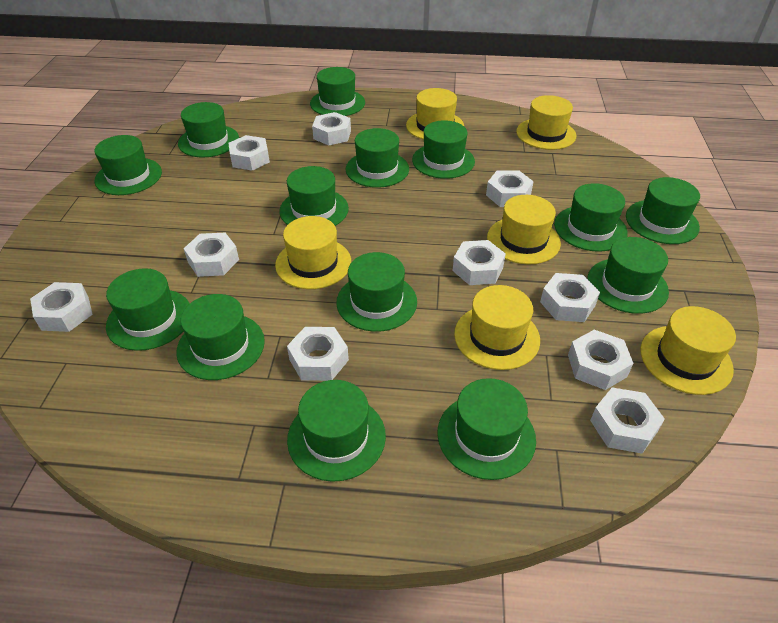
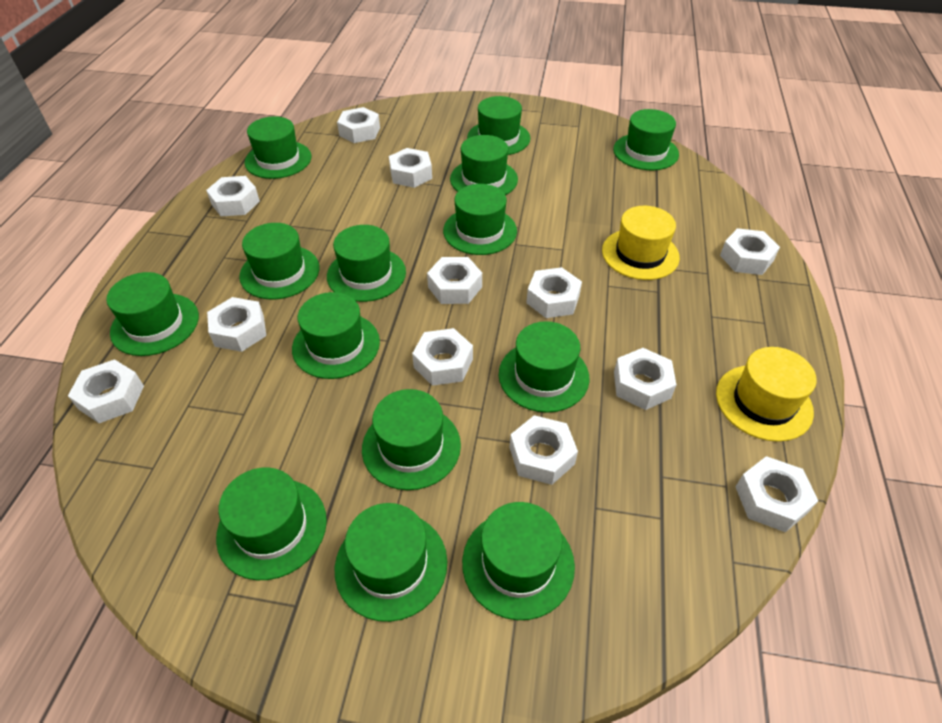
white nut: 10 -> 12
yellow hat: 6 -> 2

